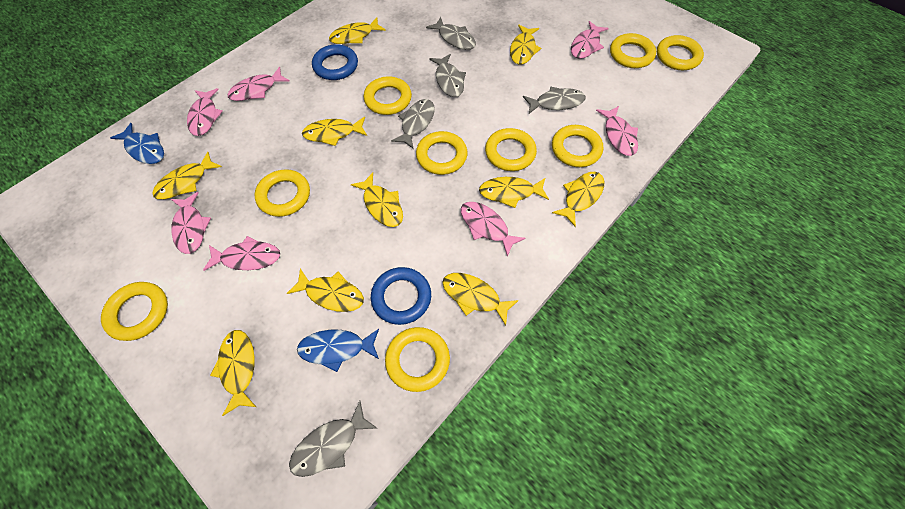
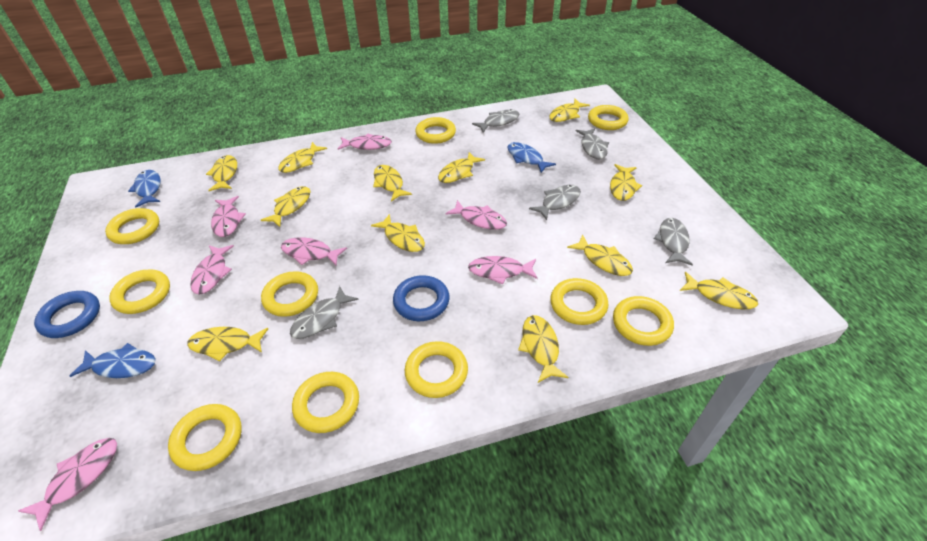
blue fish: 2 -> 3
yellow fish: 10 -> 12
yellow ring: 9 -> 10

